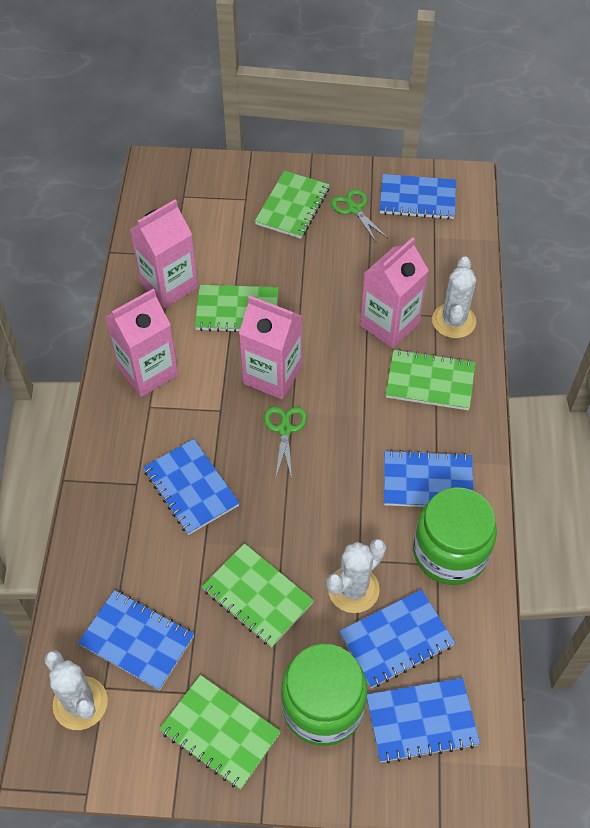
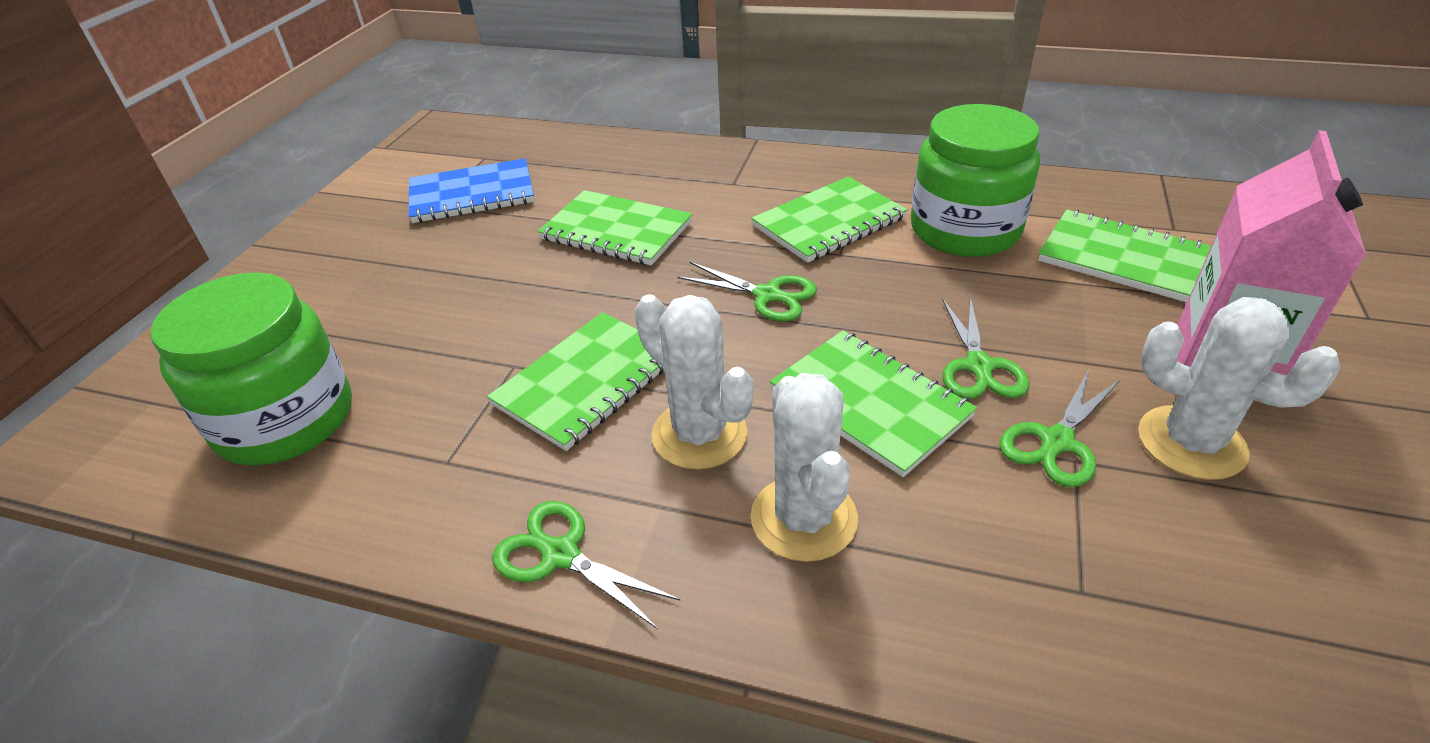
blue notebook: 6 -> 1
green scissors: 2 -> 4
pink carton: 4 -> 1

